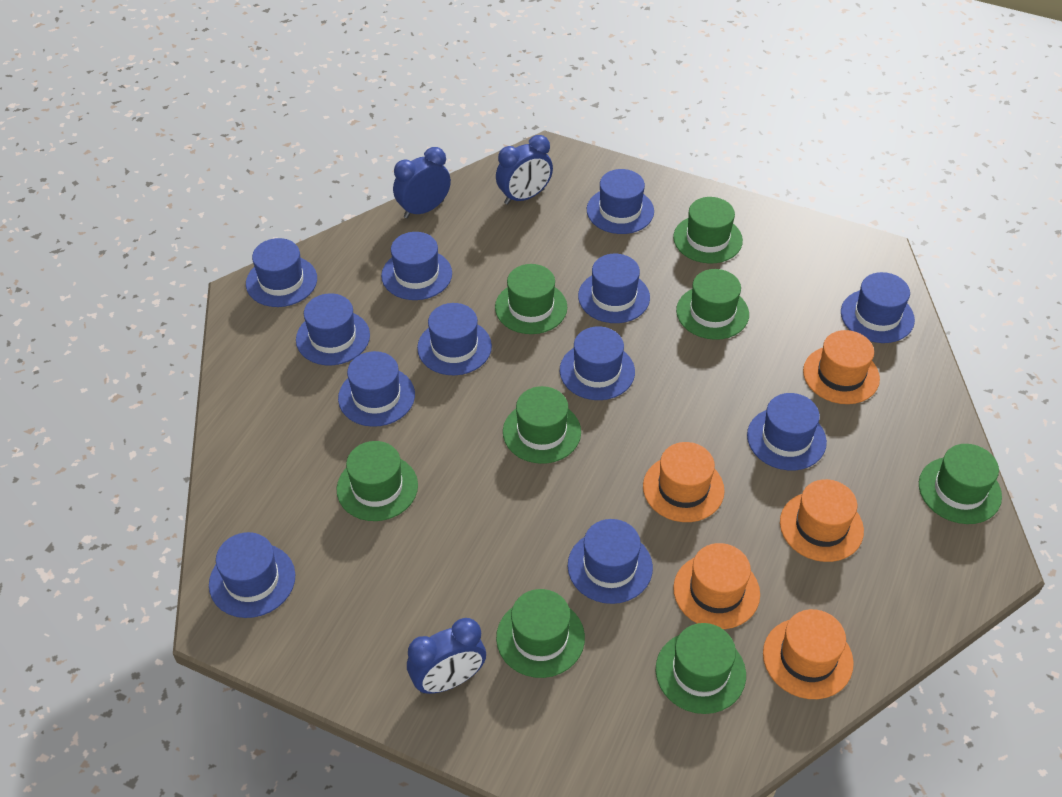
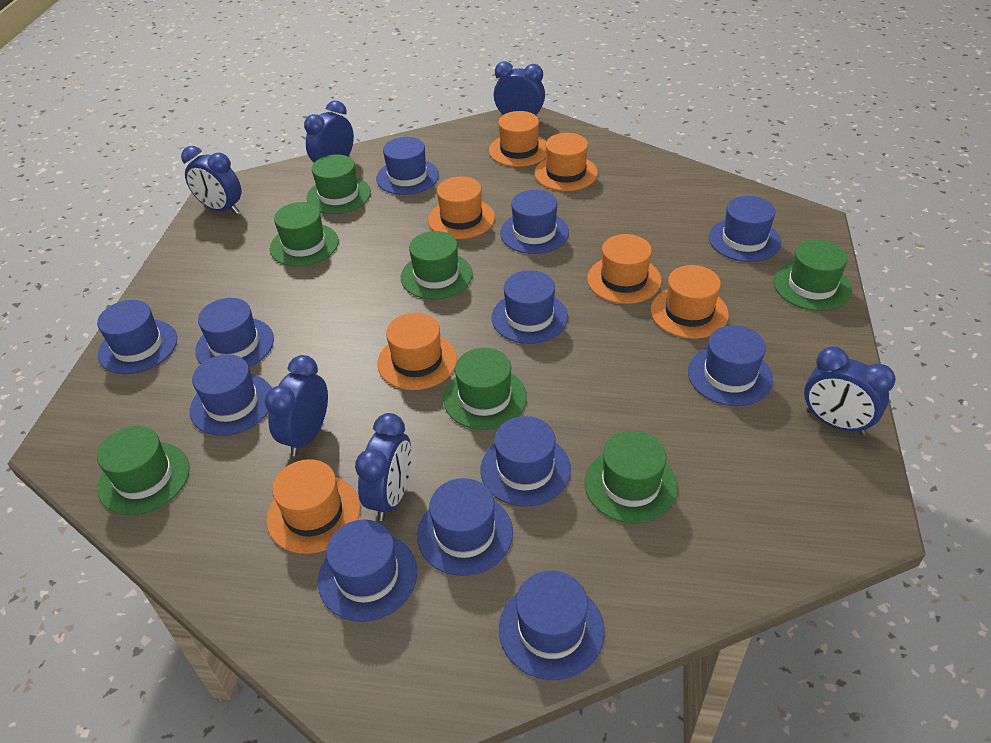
blue clock: 3 -> 6
green hat: 8 -> 7
orange hat: 5 -> 7

